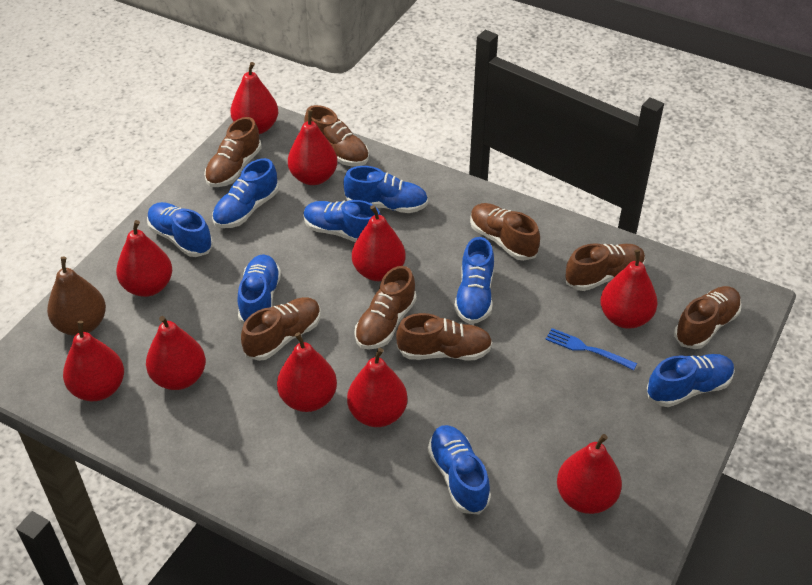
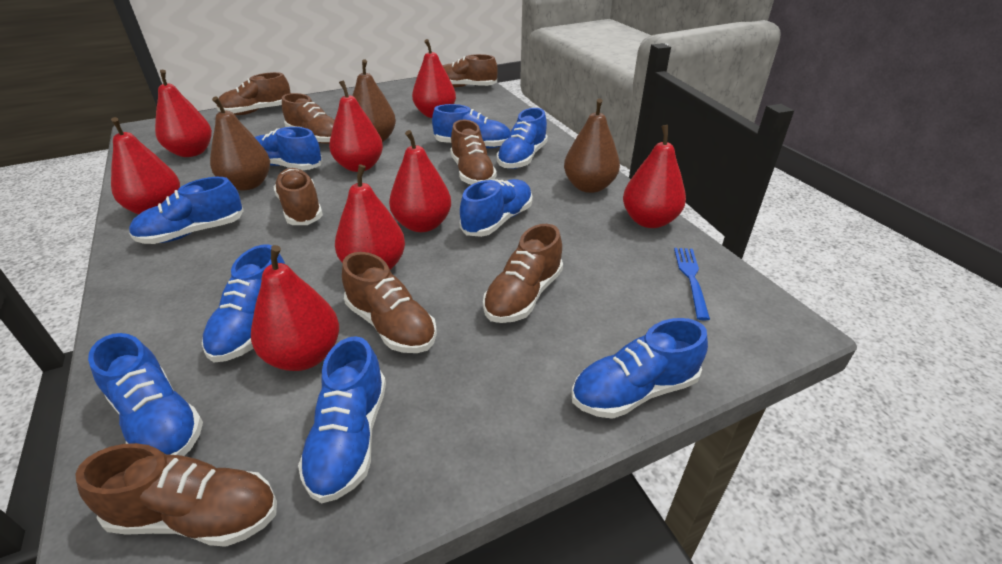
blue shoe: 8 -> 9
brown pear: 1 -> 3
red pear: 10 -> 8

